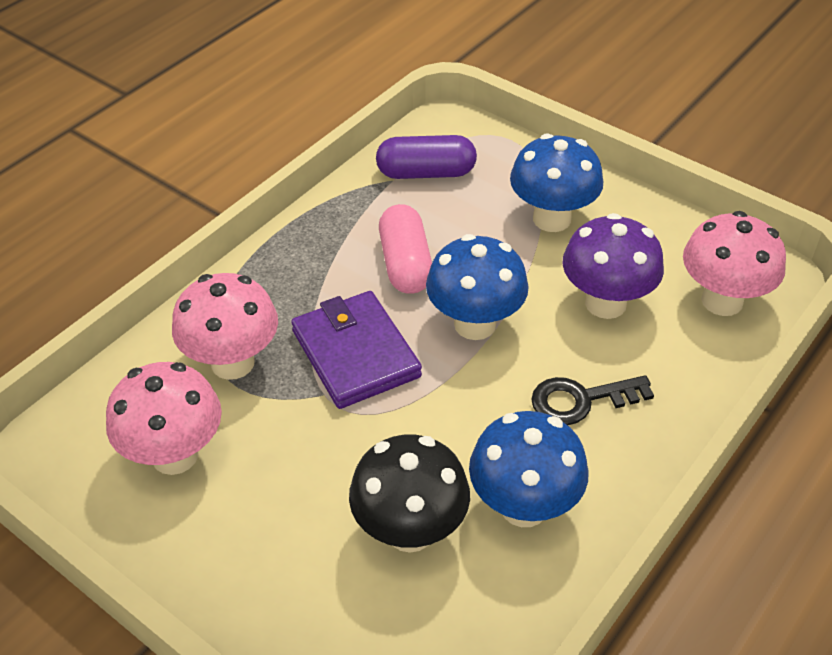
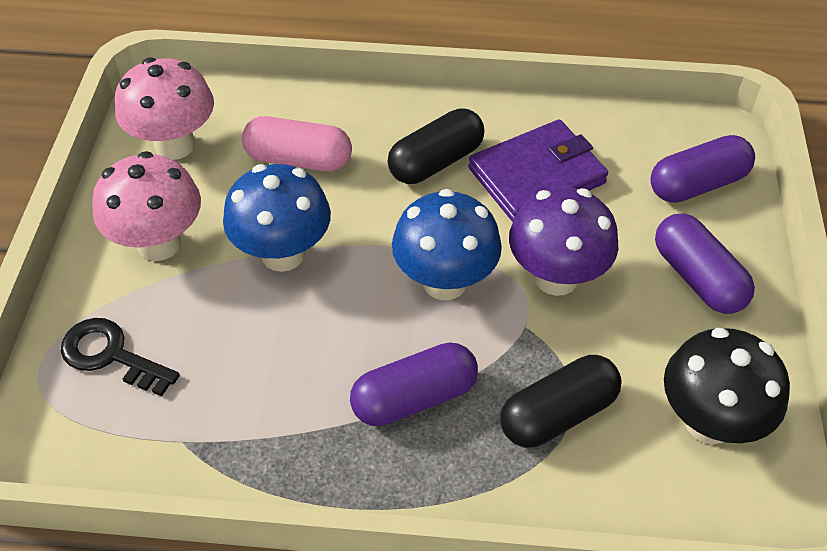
black capsule: 0 -> 2
blue mushroom: 3 -> 2
pink mushroom: 3 -> 2
purple capsule: 1 -> 3

